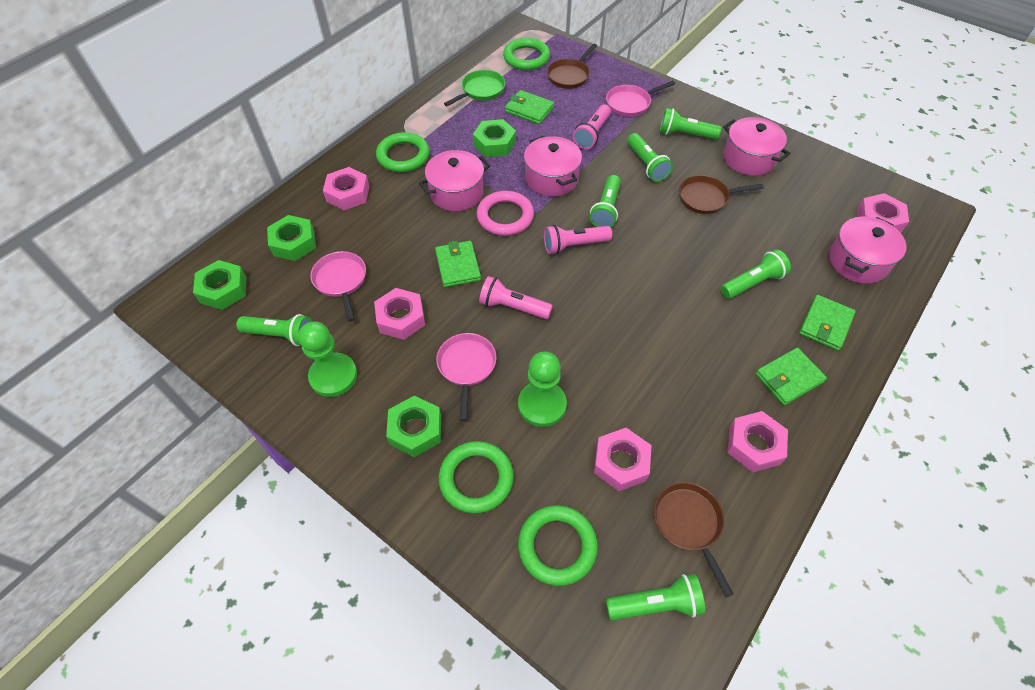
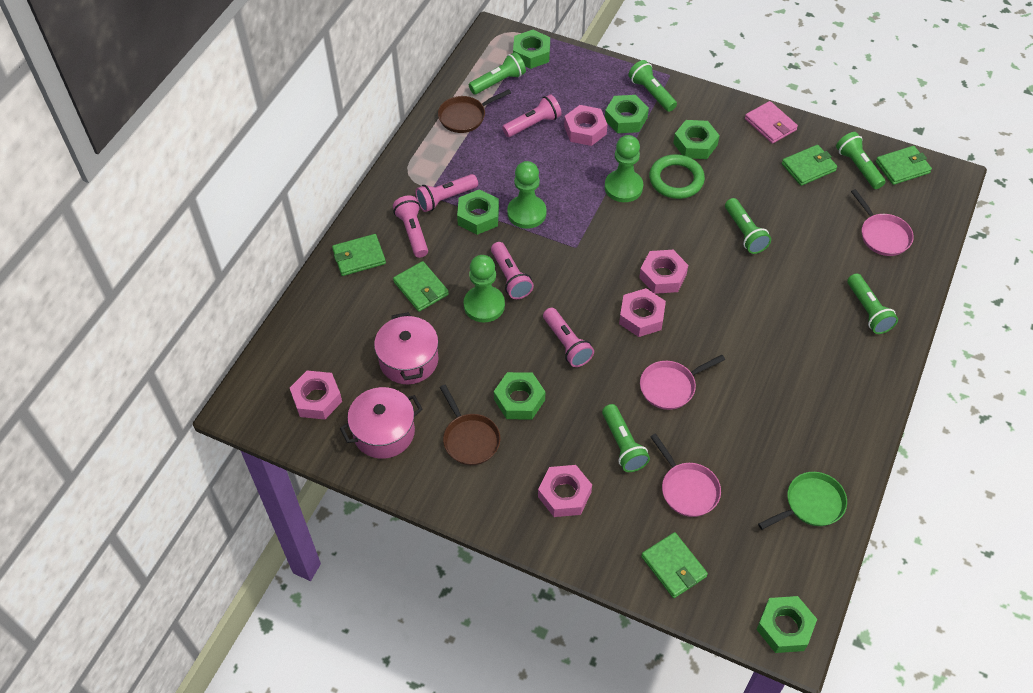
brown pan: 3 -> 2
green nut: 4 -> 6
green pawn: 2 -> 3
green ring: 4 -> 1
green wallet: 4 -> 5
pink flashlight: 3 -> 5
pink pot: 4 -> 2
pink ring: 1 -> 0
pink wallet: 0 -> 1

